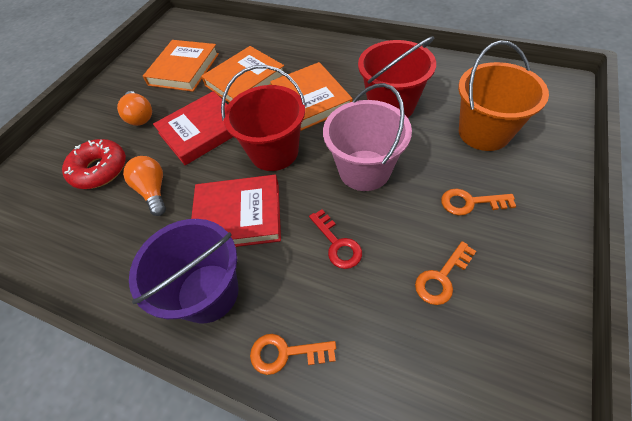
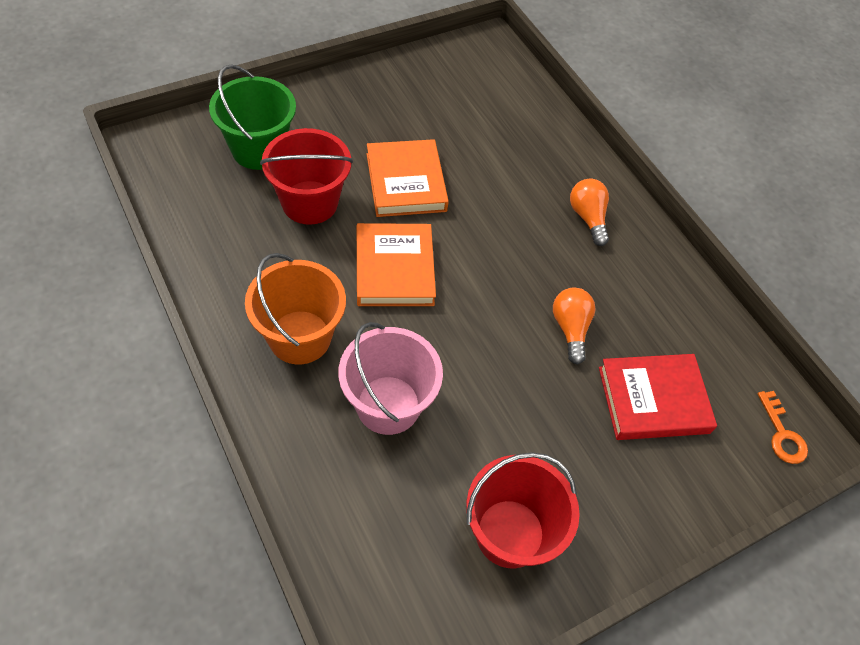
green bucket: 0 -> 1
orange book: 3 -> 2
orange key: 3 -> 1
purple bucket: 1 -> 0
red book: 2 -> 1
red donut: 1 -> 0
red key: 1 -> 0

